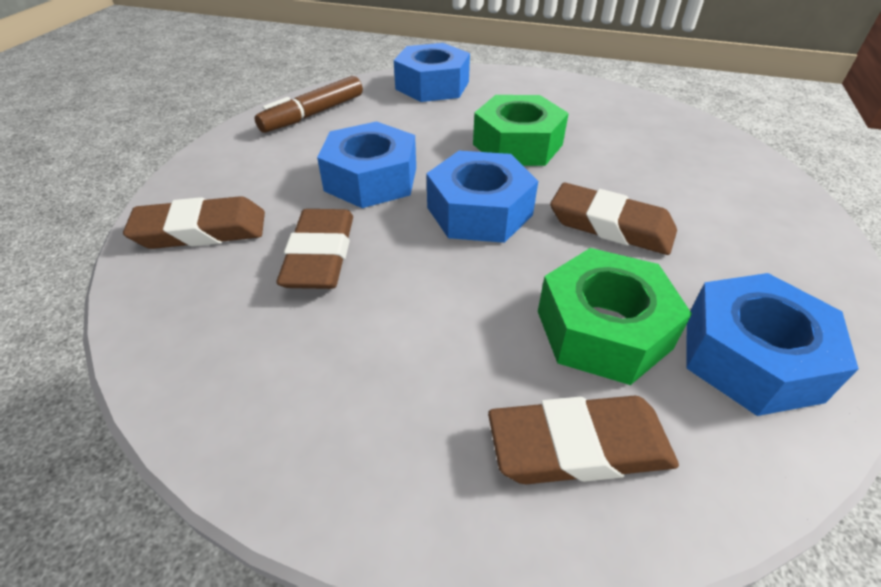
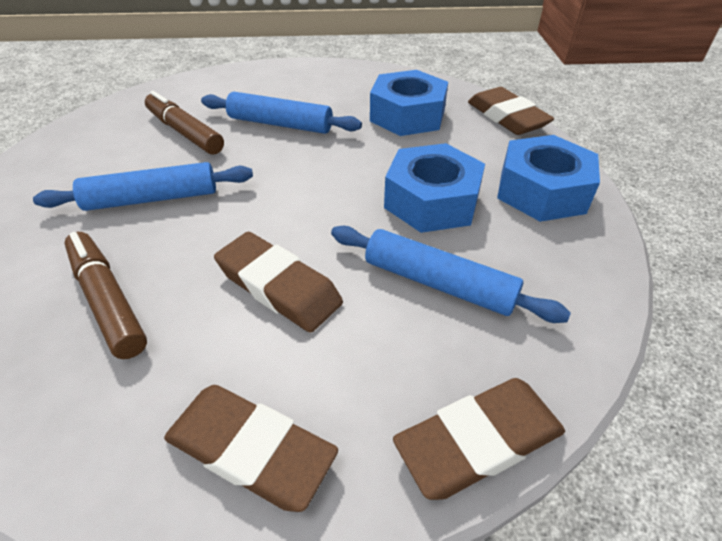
blue nut: 4 -> 3
blue rolling pin: 0 -> 3
brown marker: 1 -> 2
green nut: 2 -> 0

